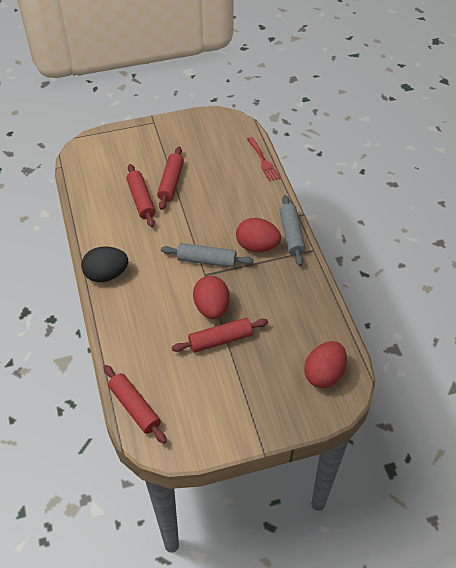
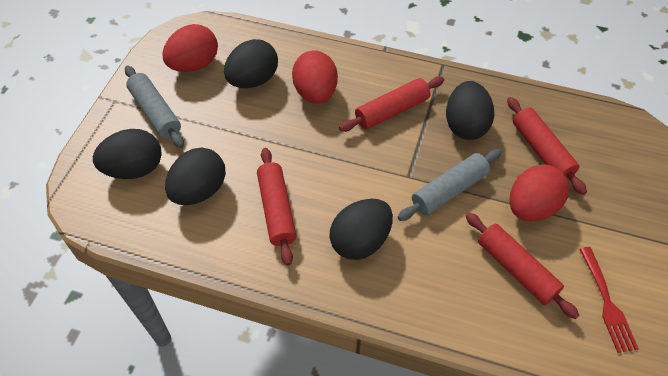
black egg: 1 -> 5

